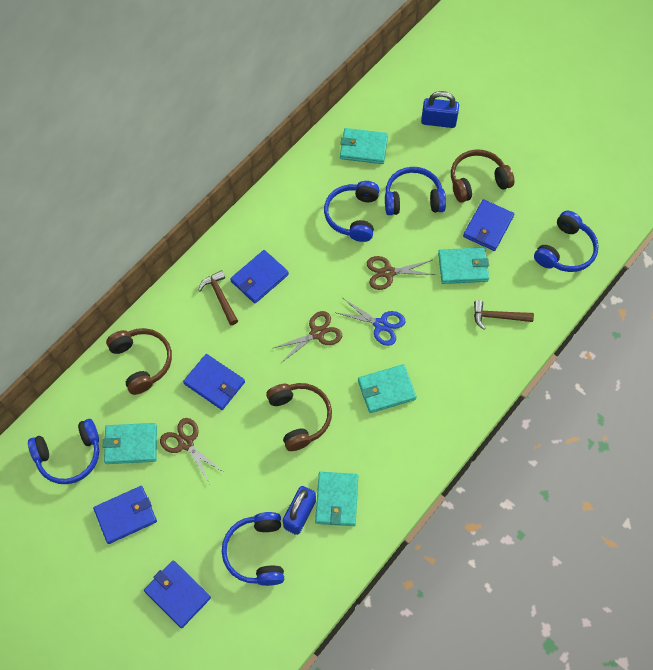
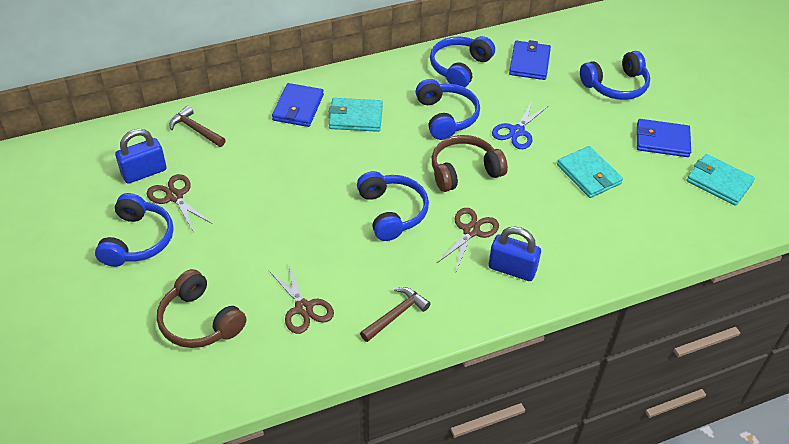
blue wallet: 5 -> 3
brown headphones: 3 -> 2
turquoise wallet: 5 -> 3

